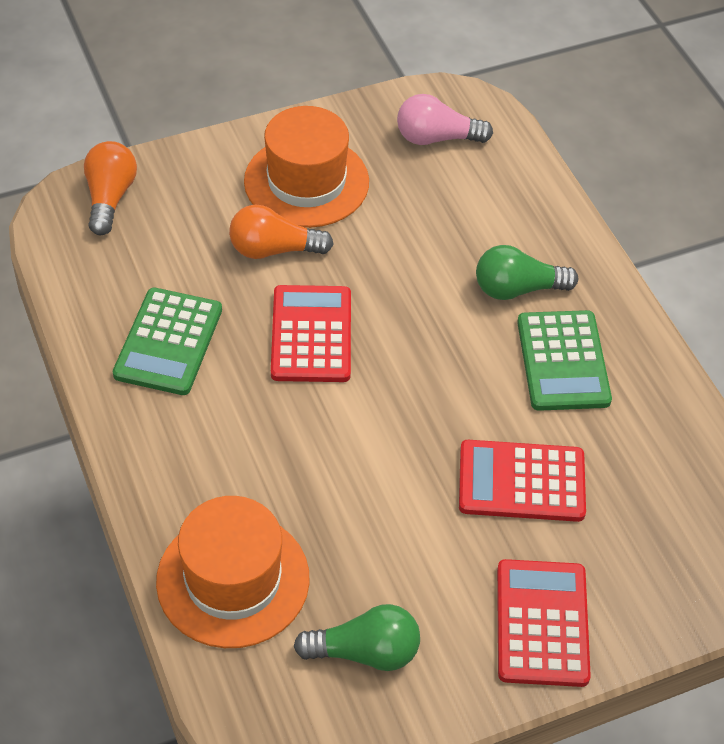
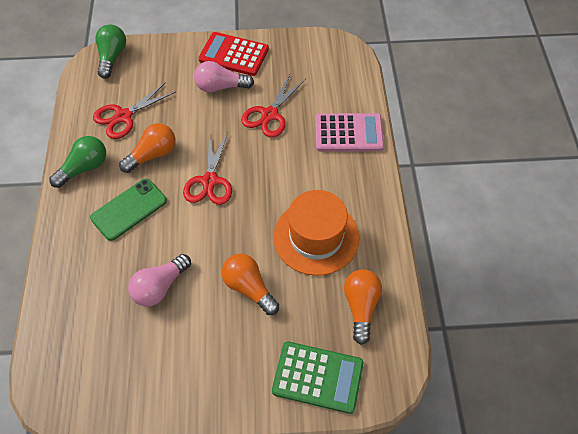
green calculator: 2 -> 1
green phone: 0 -> 1
orange hat: 2 -> 1
orange light bulb: 2 -> 3
pink calculator: 0 -> 1
pink light bulb: 1 -> 2
red calculator: 3 -> 1
red scissors: 0 -> 3

